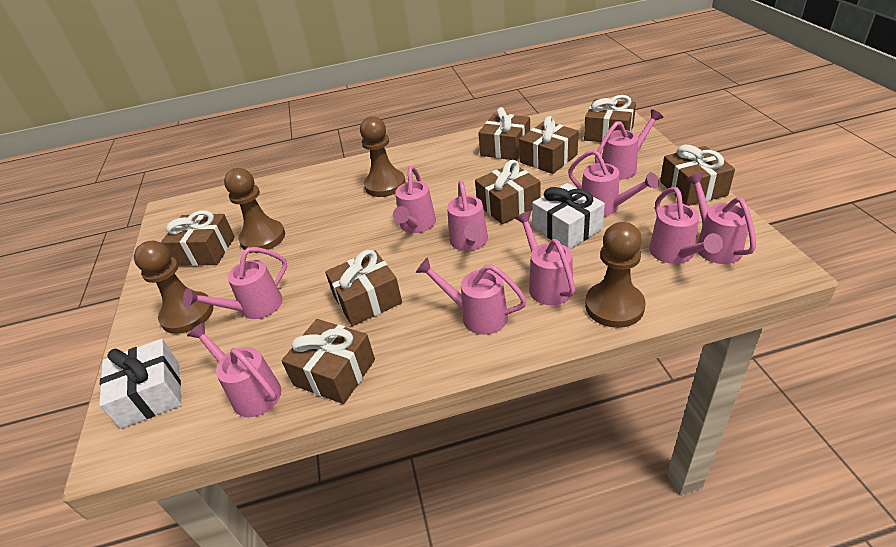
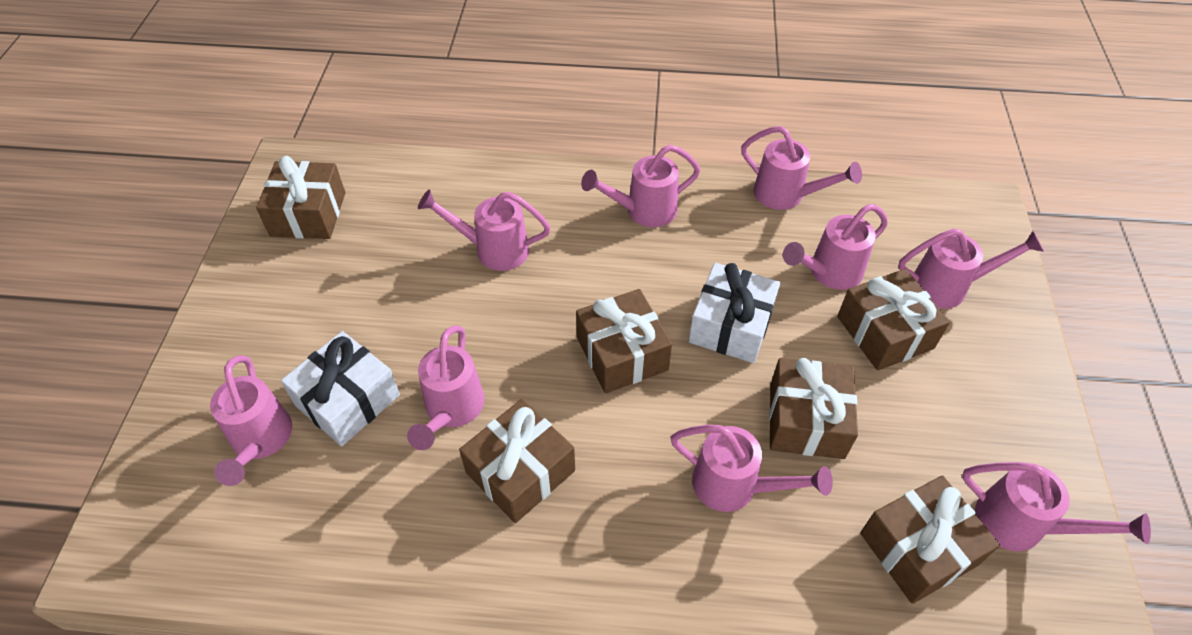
brown gift: 8 -> 6
brown pawn: 4 -> 0
pink watering can: 10 -> 9

